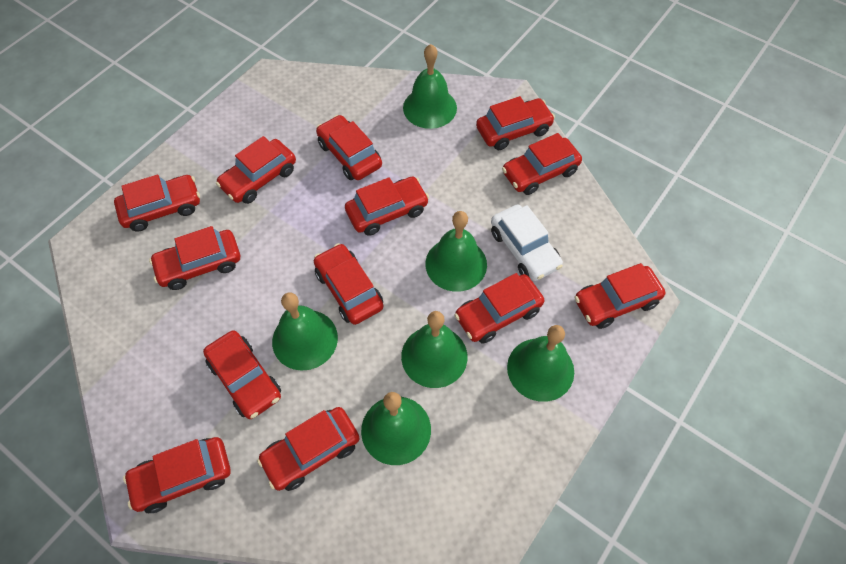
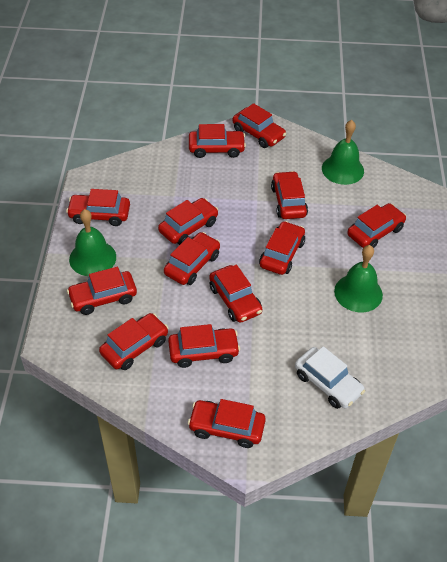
green bell: 6 -> 3

